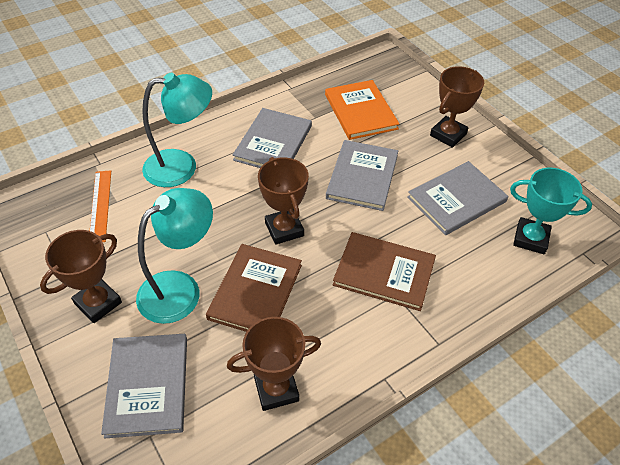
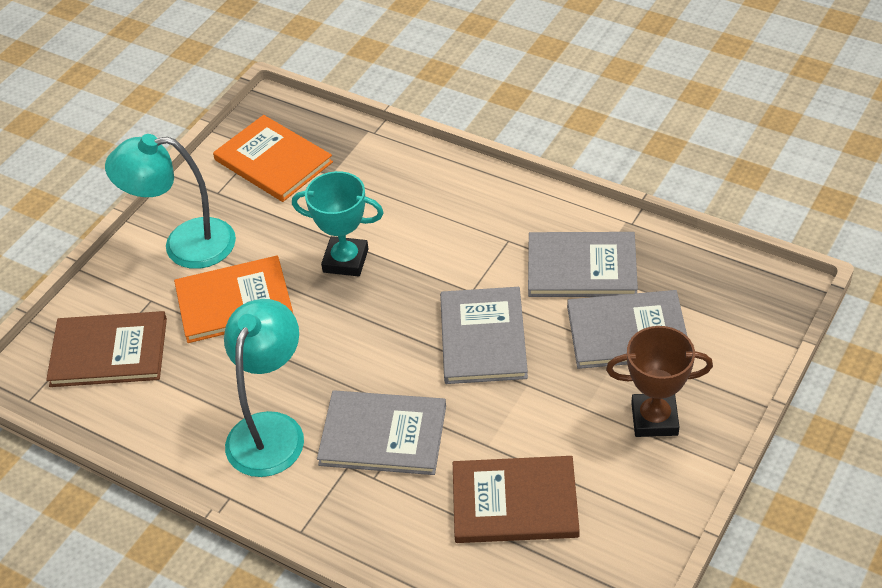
brown trophy: 4 -> 1
orange book: 1 -> 2
orange ruler: 1 -> 0

